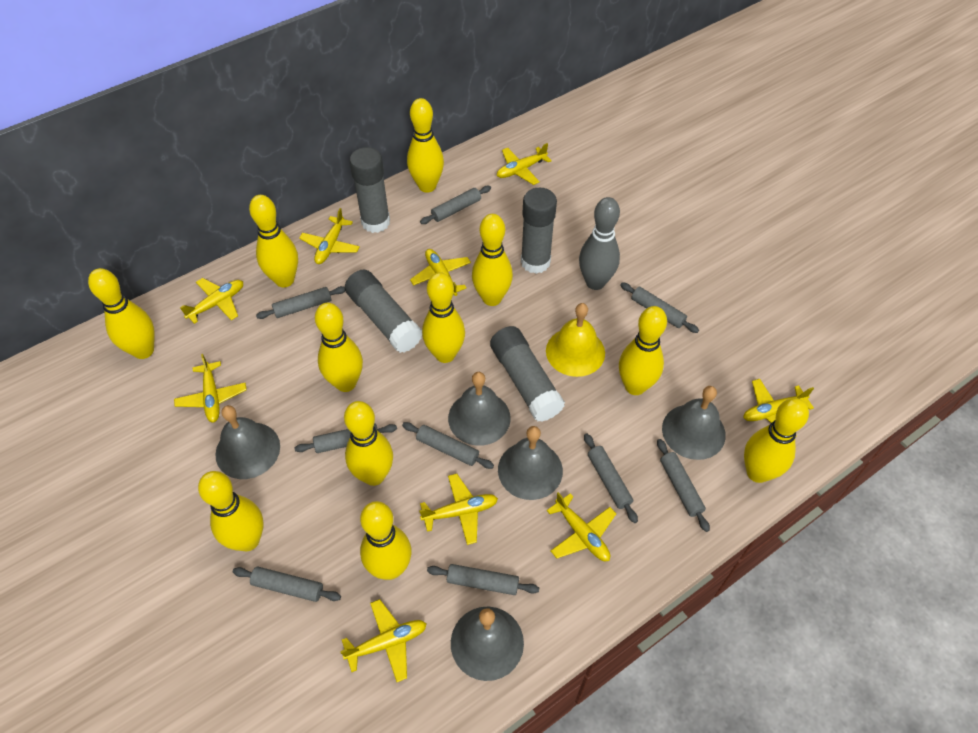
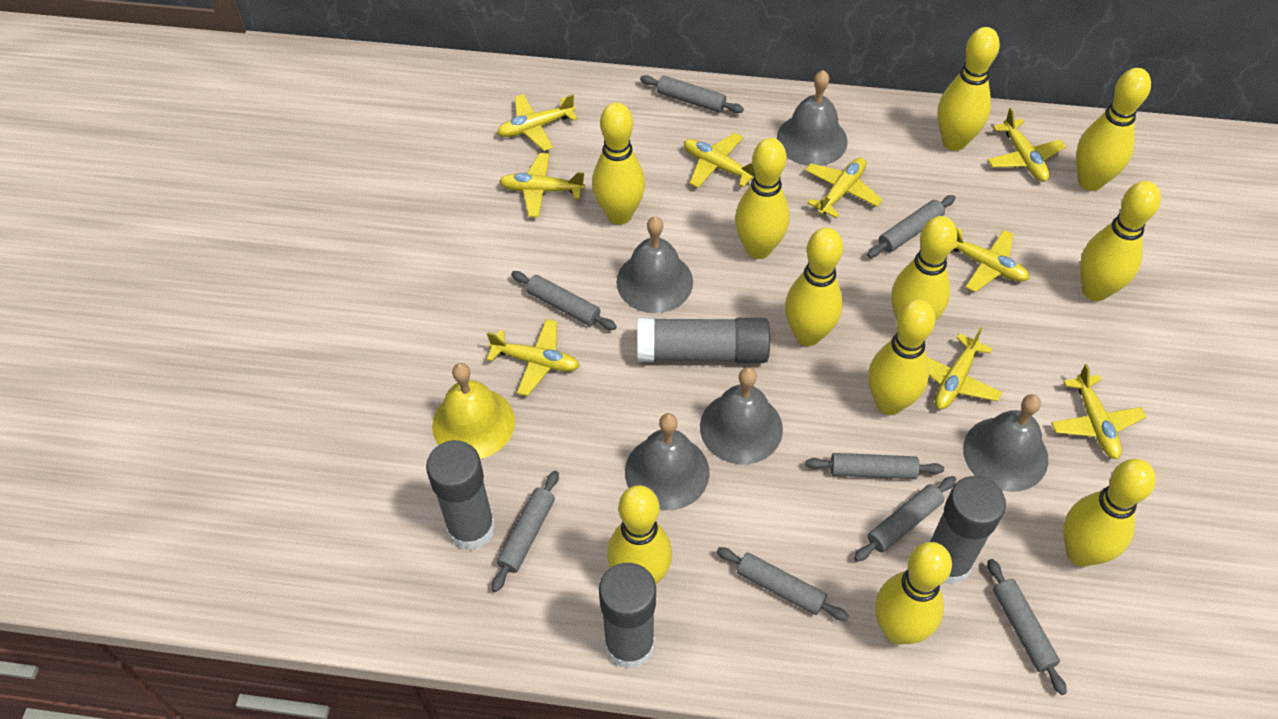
grey bowling pin: 1 -> 0
grey rolling pin: 9 -> 8

